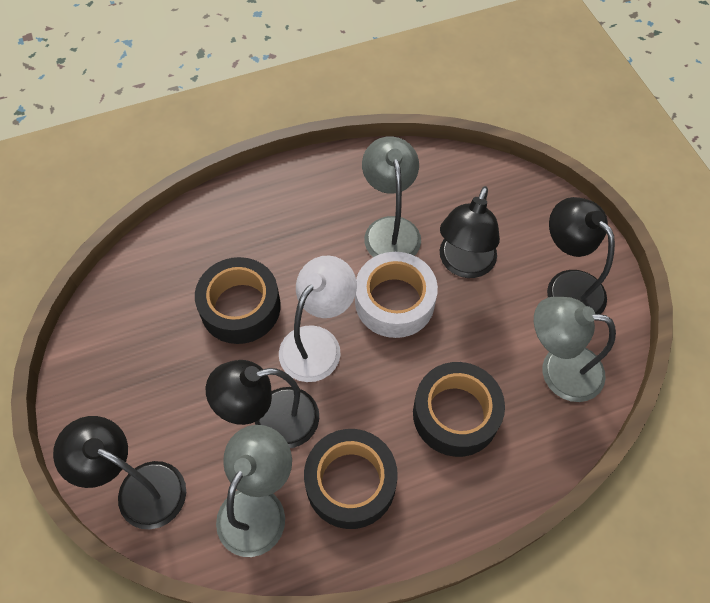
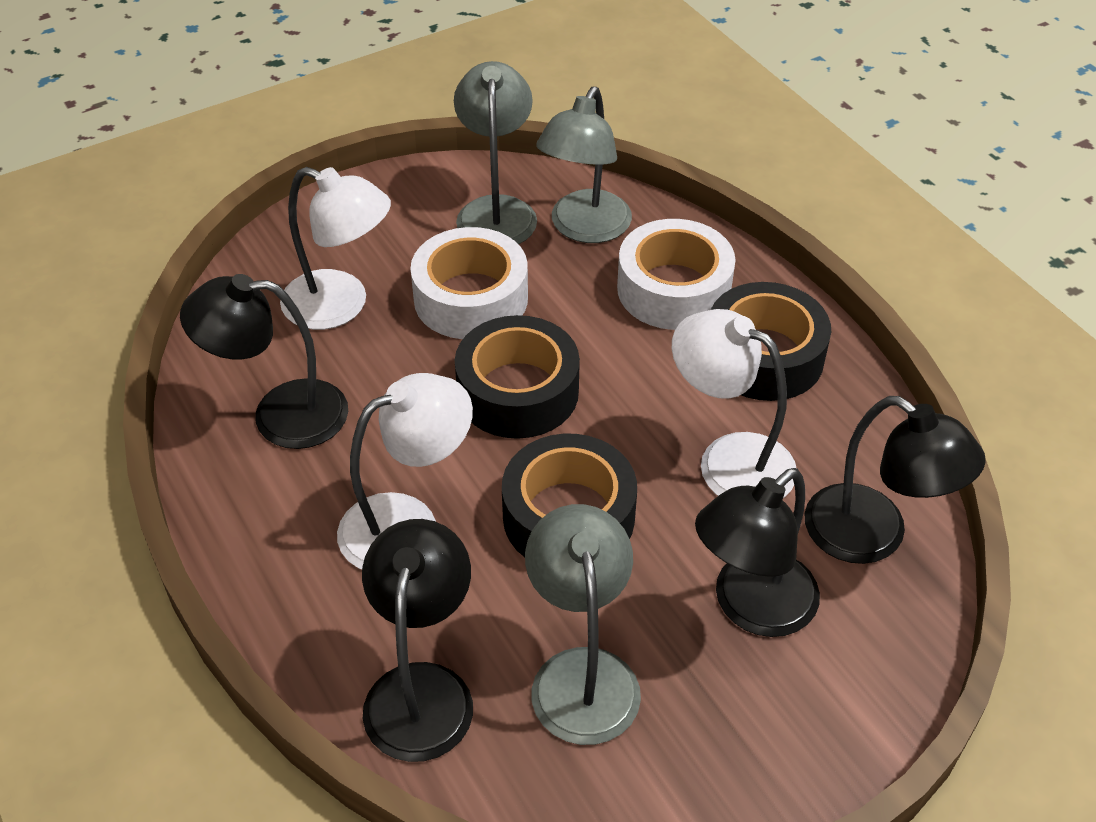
white lamp: 1 -> 3
white tape: 1 -> 2

